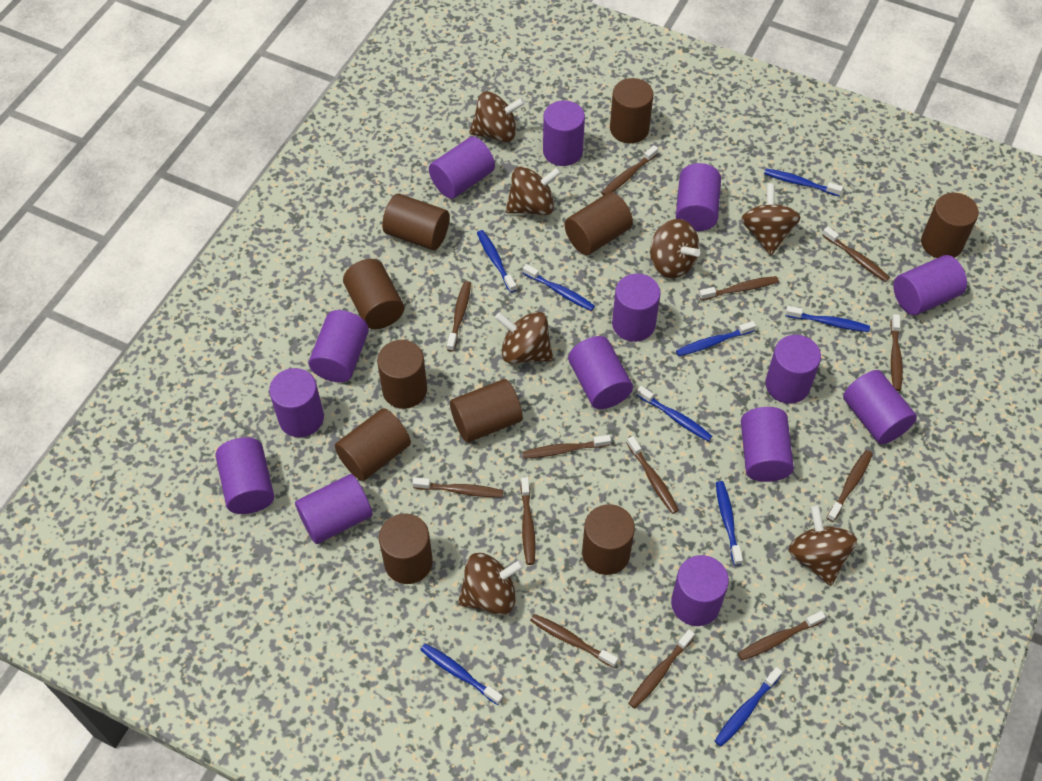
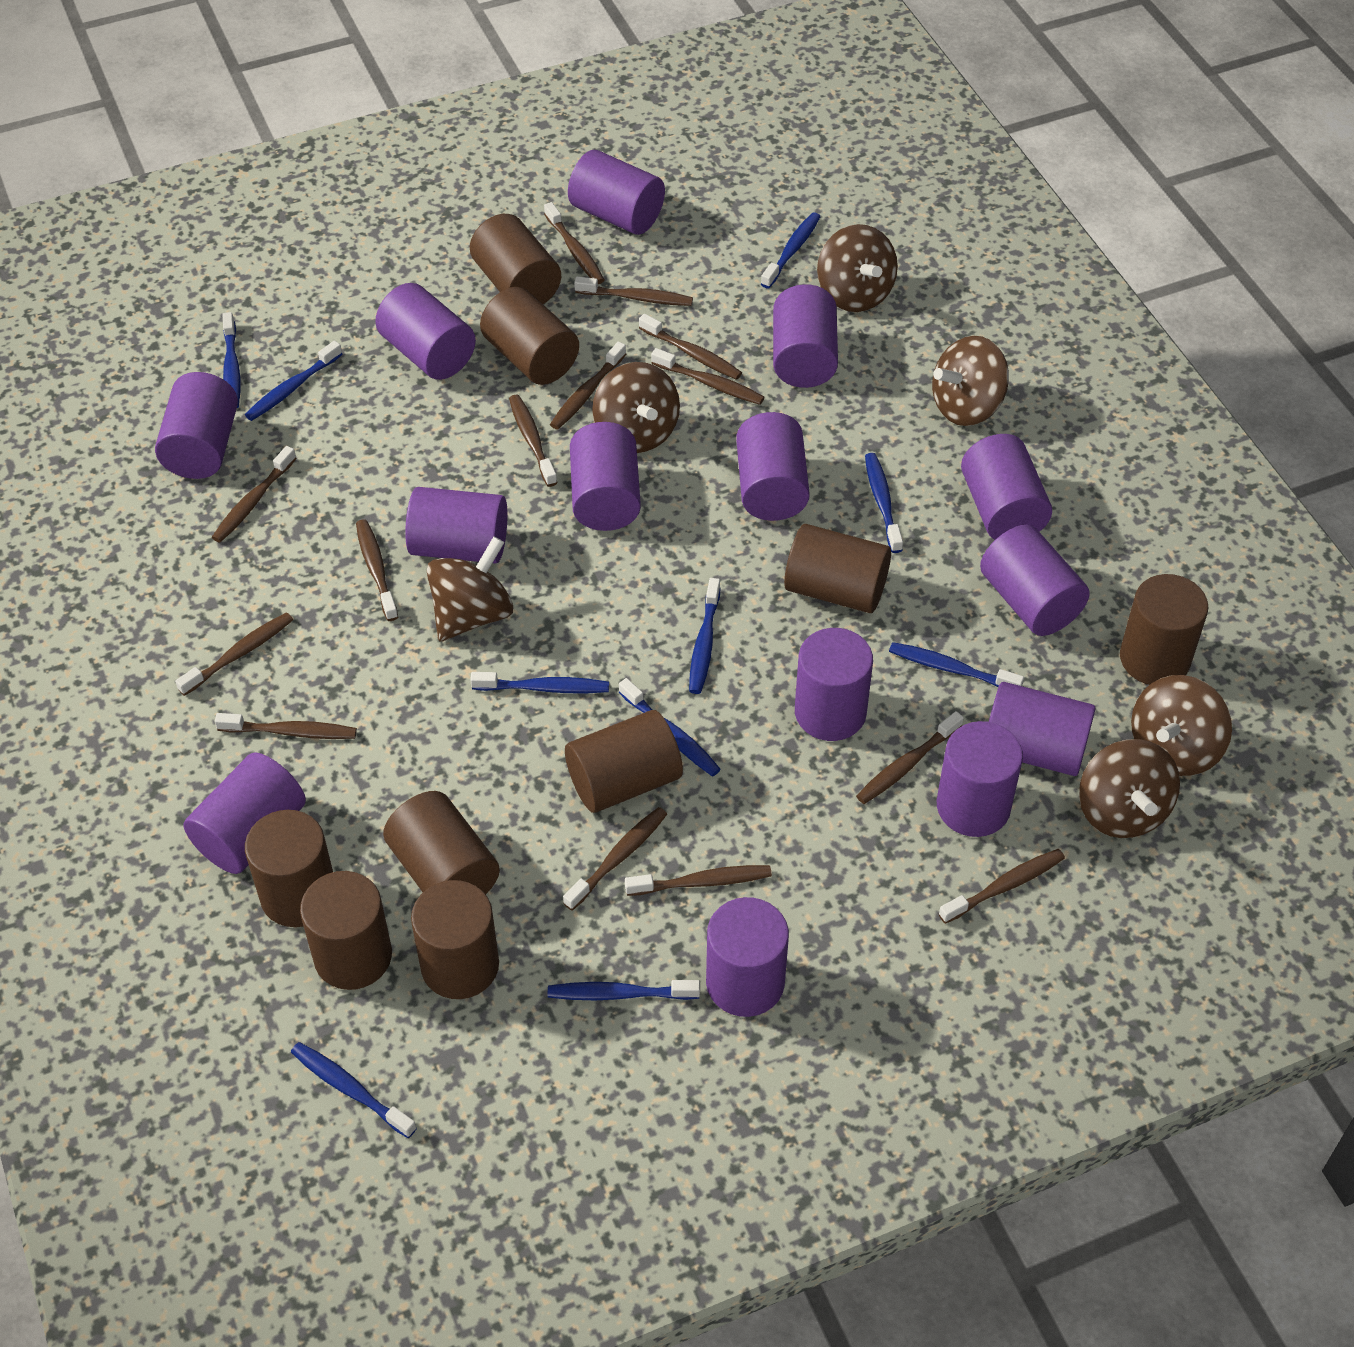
blue toothbrush: 9 -> 10
brown cylinder: 10 -> 9
brown spinning top: 7 -> 6
brown toothbrush: 13 -> 14

